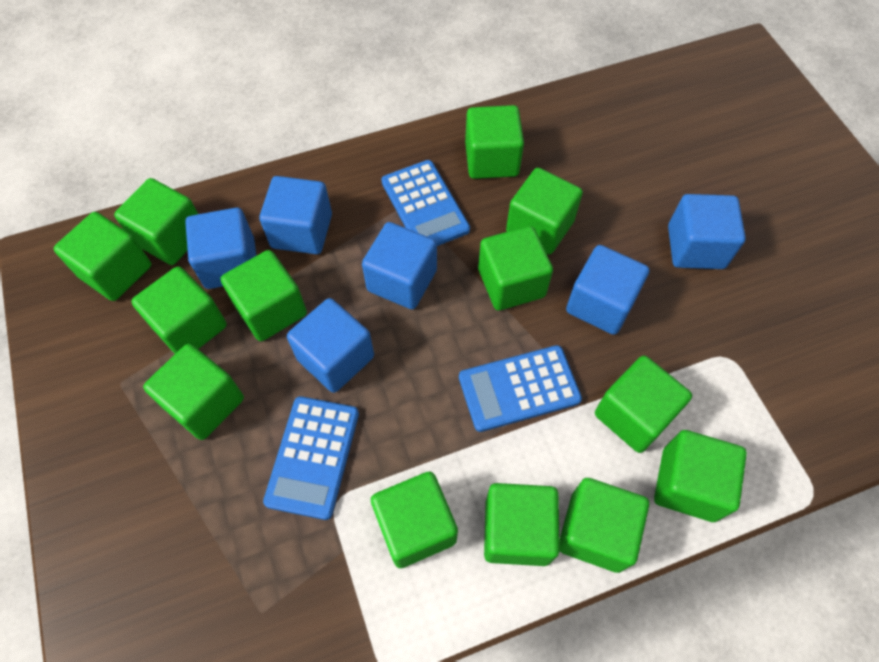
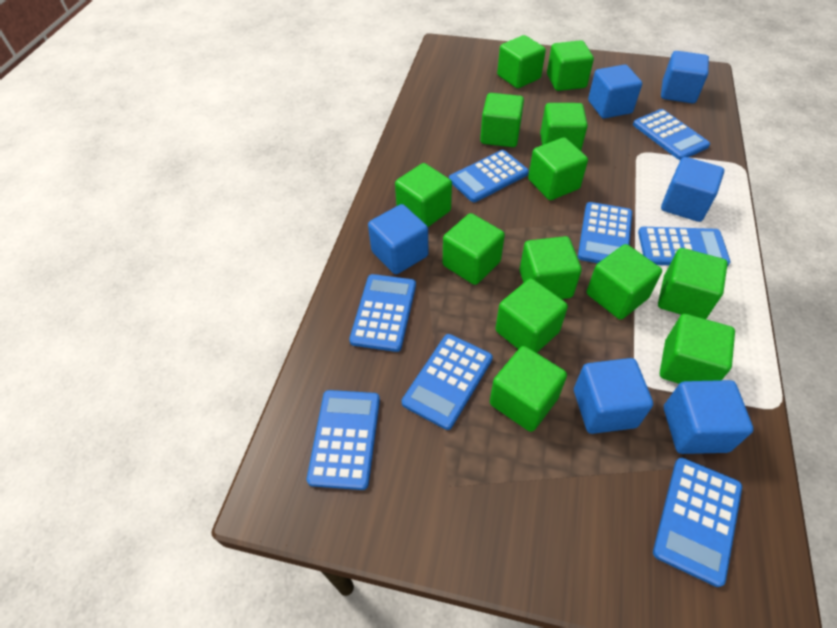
blue calculator: 3 -> 8

